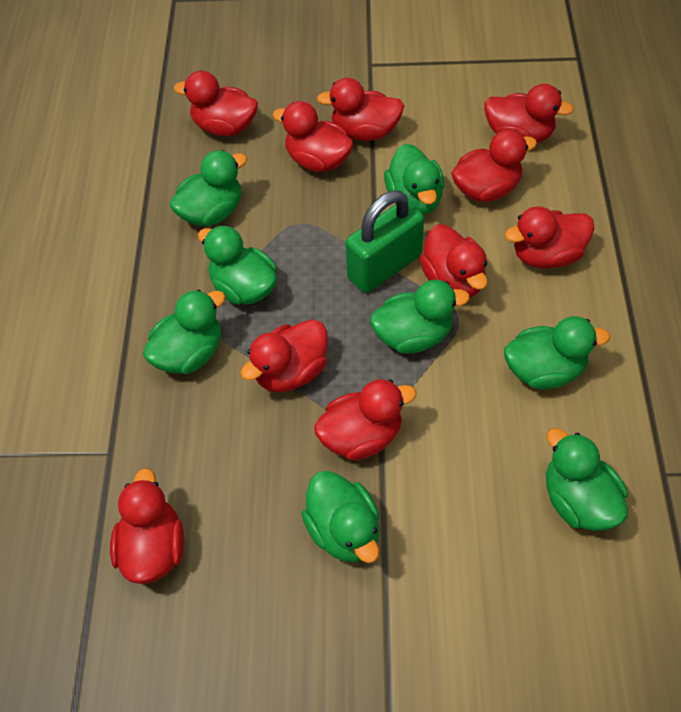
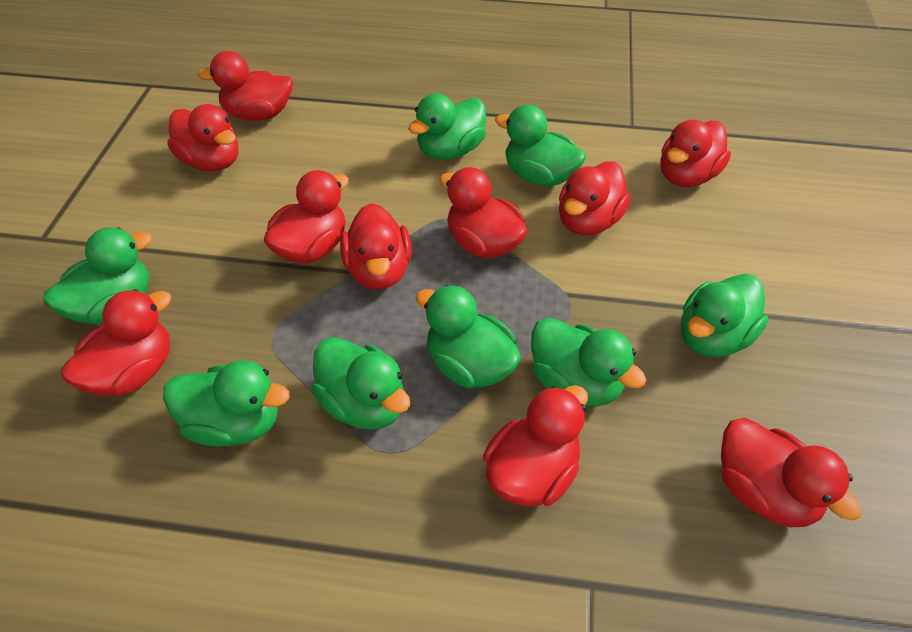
green padlock: 1 -> 0

